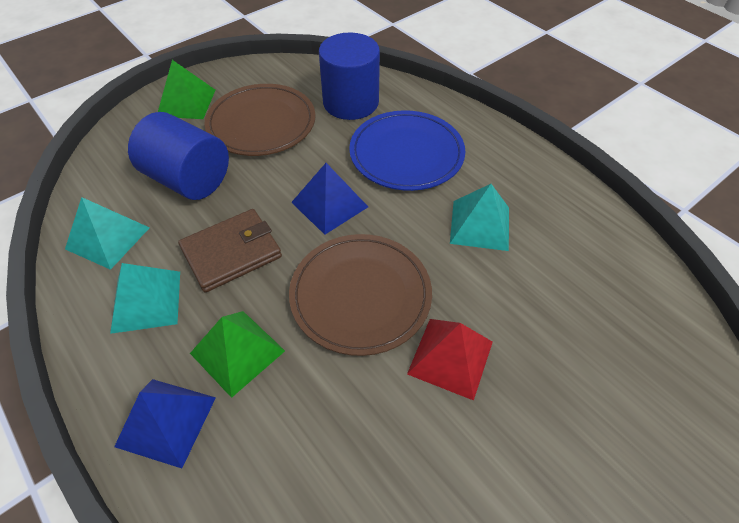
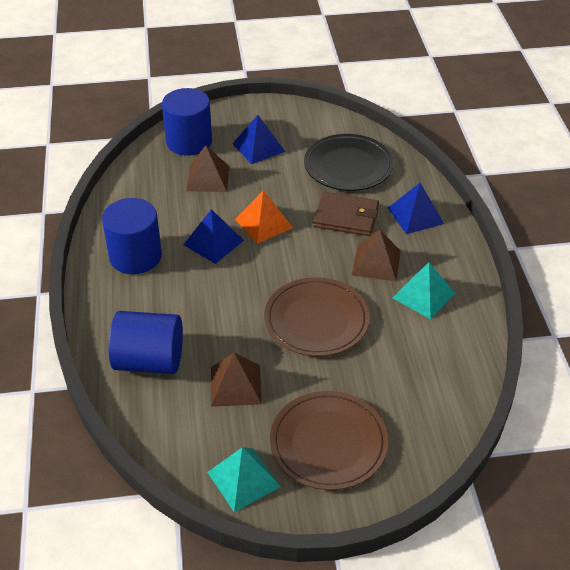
black plate: 0 -> 1
blue cylinder: 2 -> 3
blue plate: 1 -> 0
blue pyramid: 2 -> 3
brown pyramid: 0 -> 3
green pyramid: 2 -> 0
orange pyramid: 0 -> 1
red pyramid: 1 -> 0
turquoise pyramid: 3 -> 2

